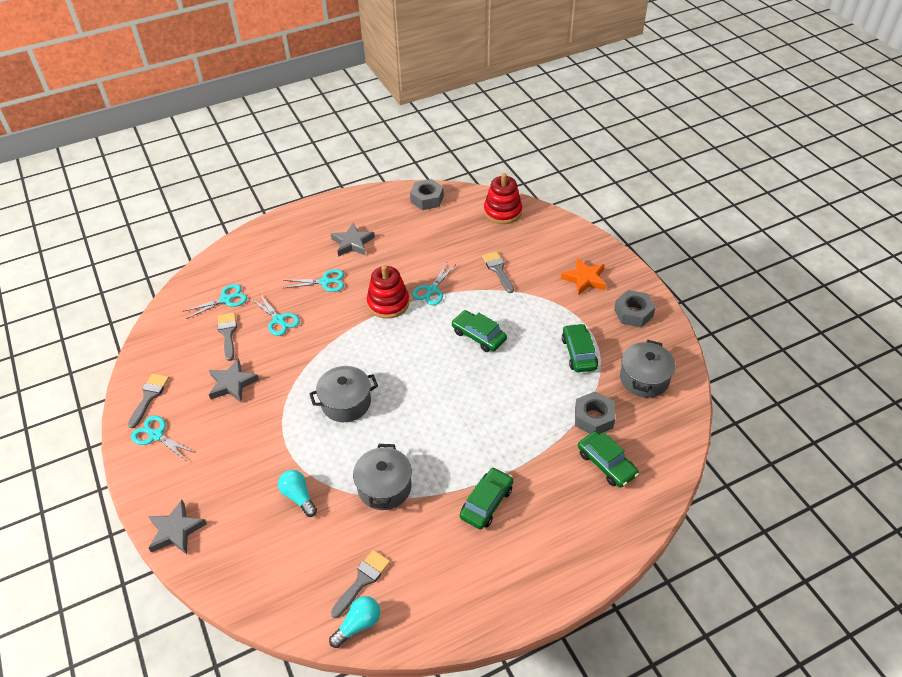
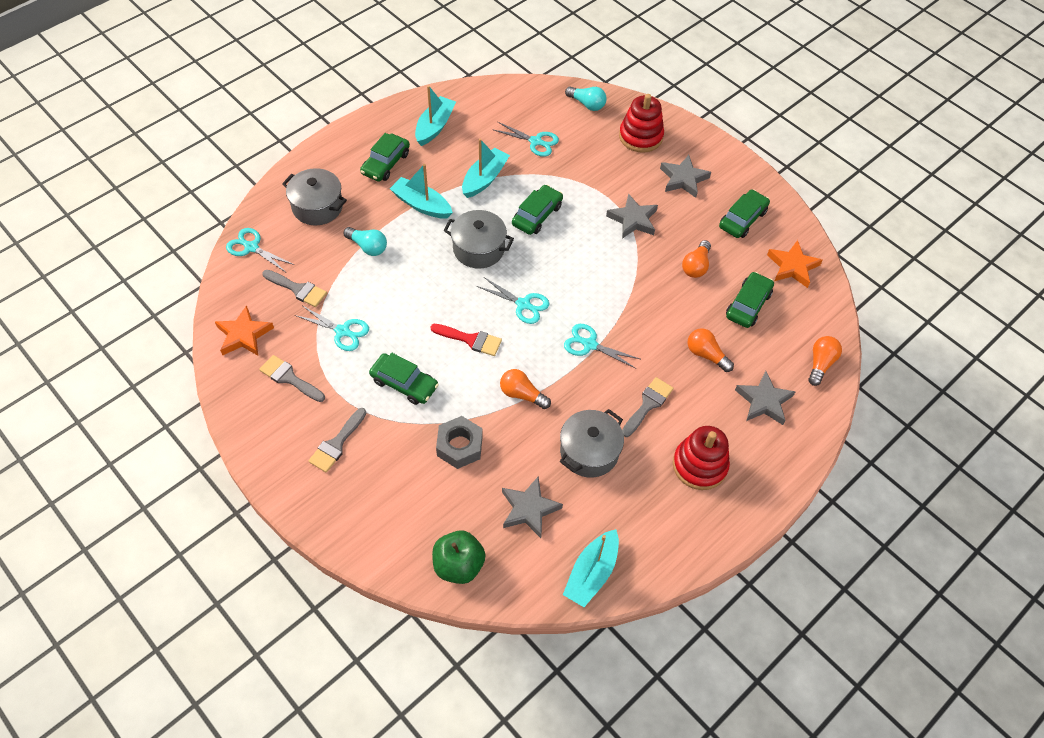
green apple: 0 -> 1
green car: 4 -> 5
grey nut: 3 -> 1
grey star: 3 -> 4
orange light bulb: 0 -> 4
orange star: 1 -> 2
red brush: 0 -> 1
turquoise boat: 0 -> 4

